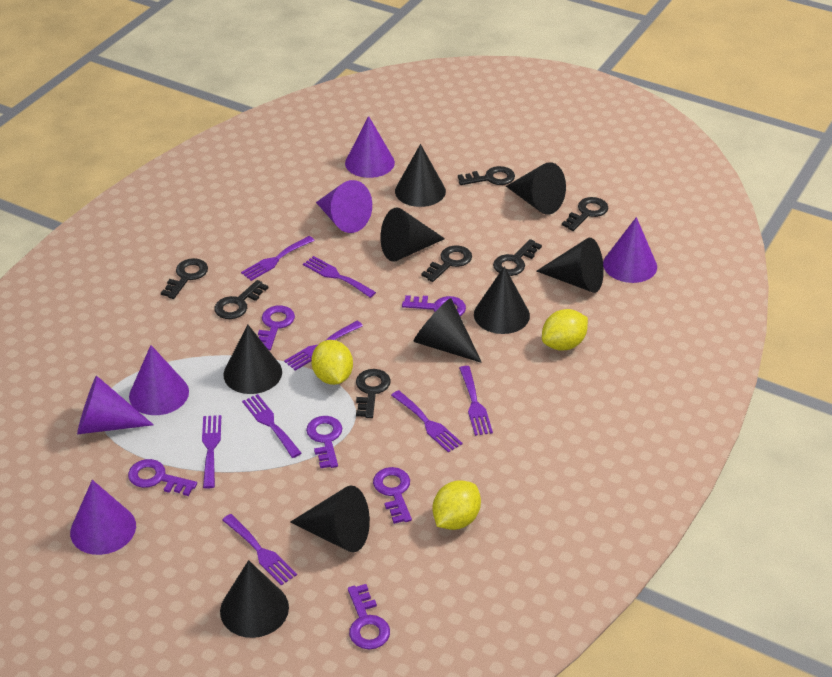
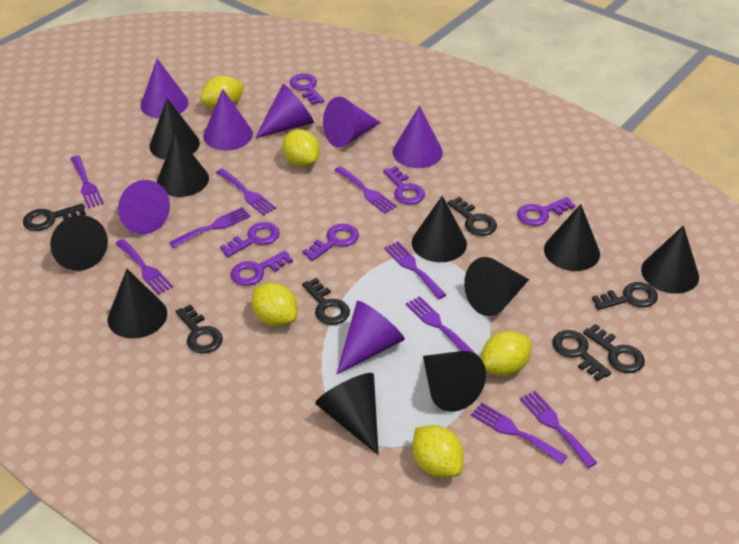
black cone: 9 -> 10
purple cone: 6 -> 7
purple fork: 8 -> 9
yellow lemon: 3 -> 5

